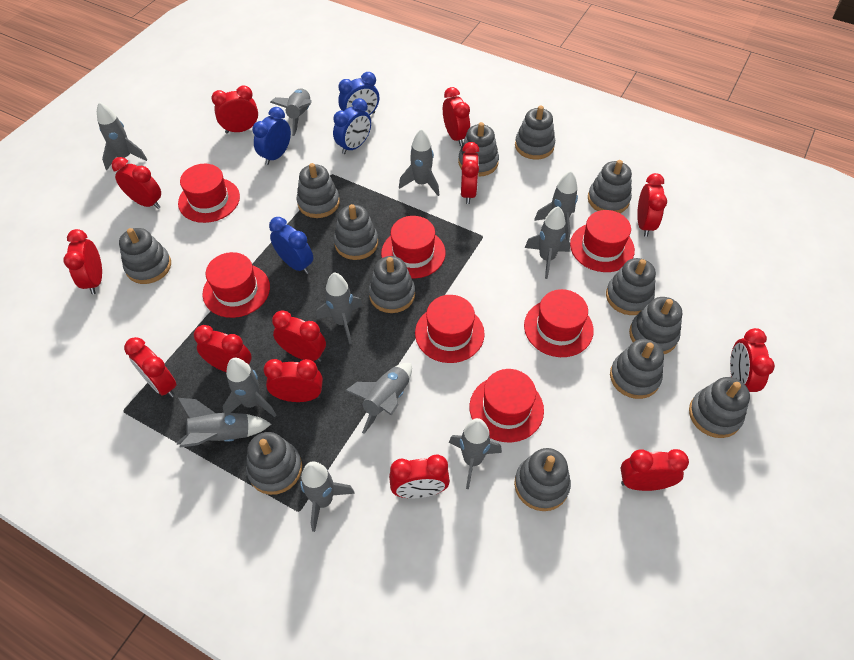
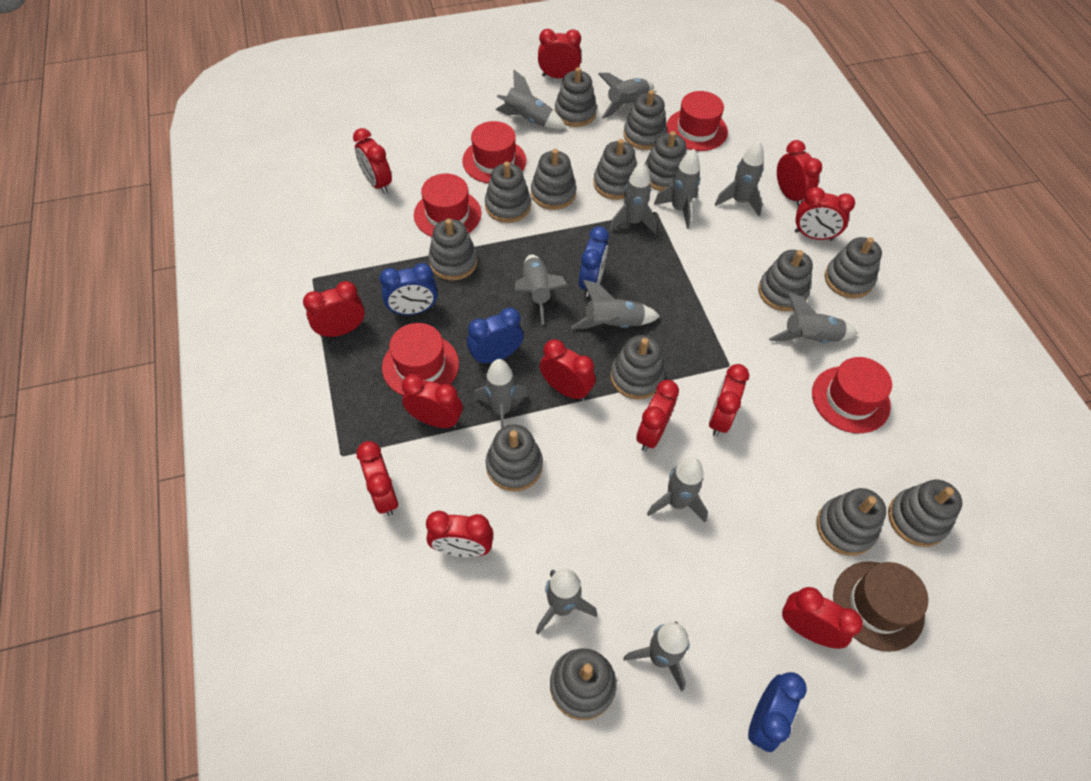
brown hat: 0 -> 1
grey rocket: 11 -> 12
grey stacking toy: 13 -> 14
red clock: 13 -> 12
red hat: 7 -> 5

